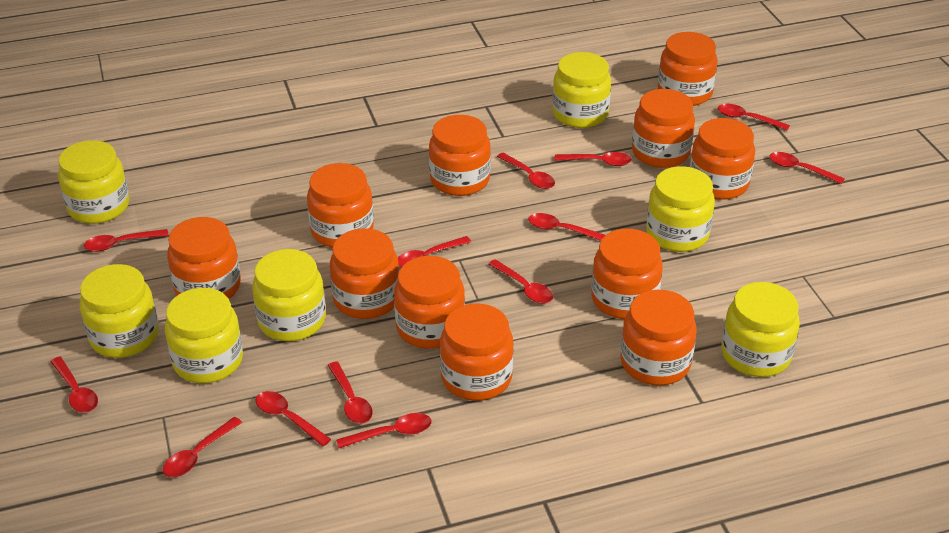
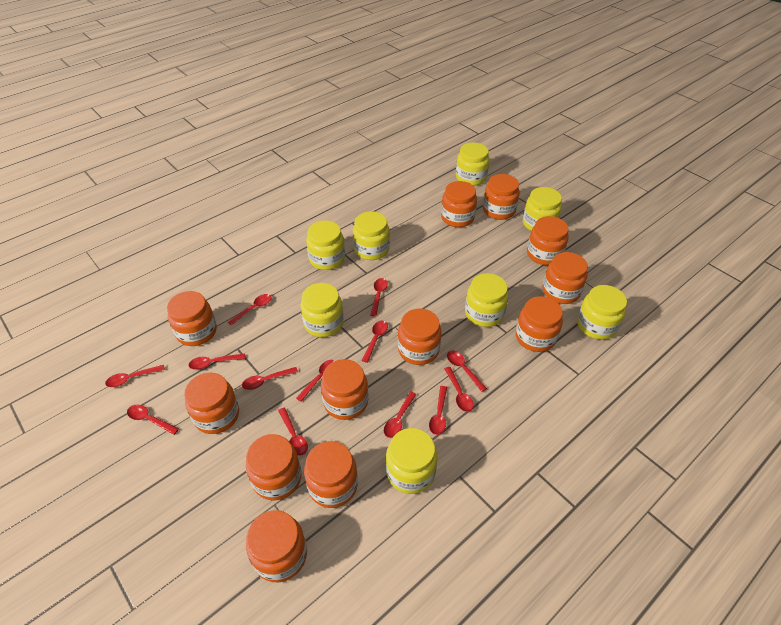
orange jar: 11 -> 12
yellow jar: 7 -> 8

